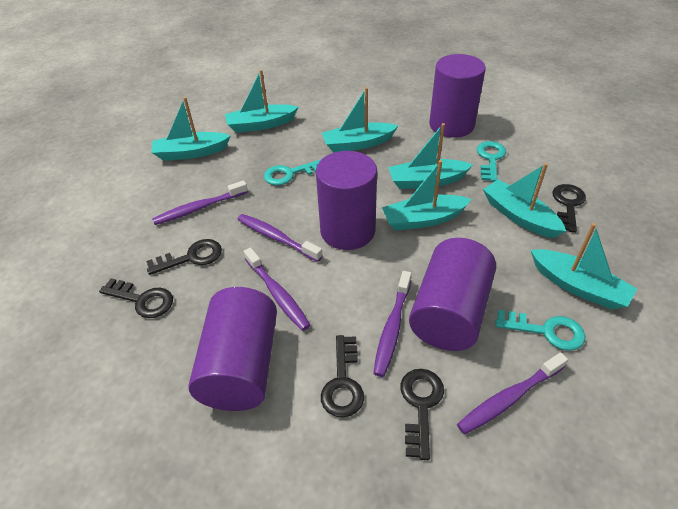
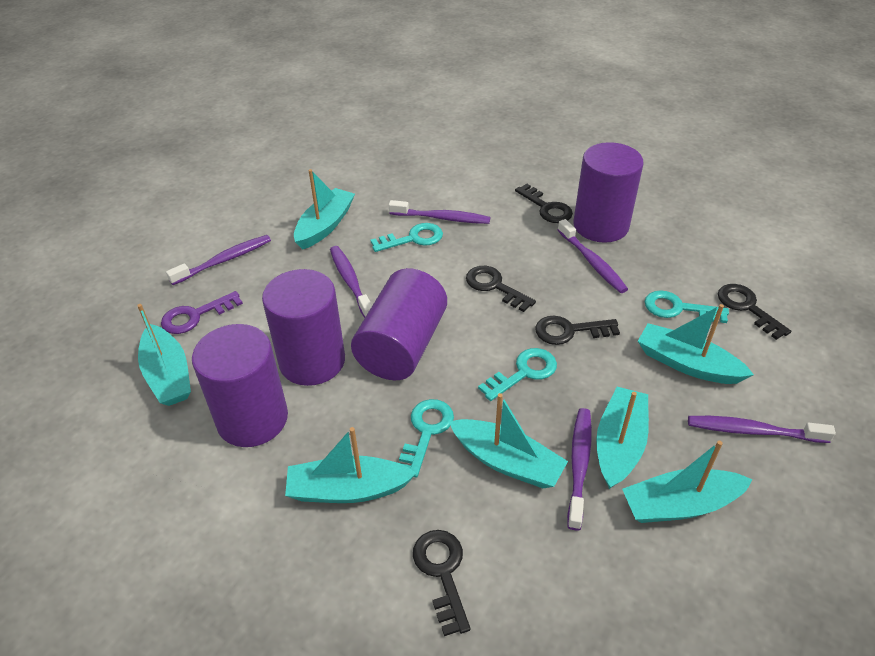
purple key: 0 -> 1
purple toothbrush: 5 -> 6
turquoise key: 3 -> 4

